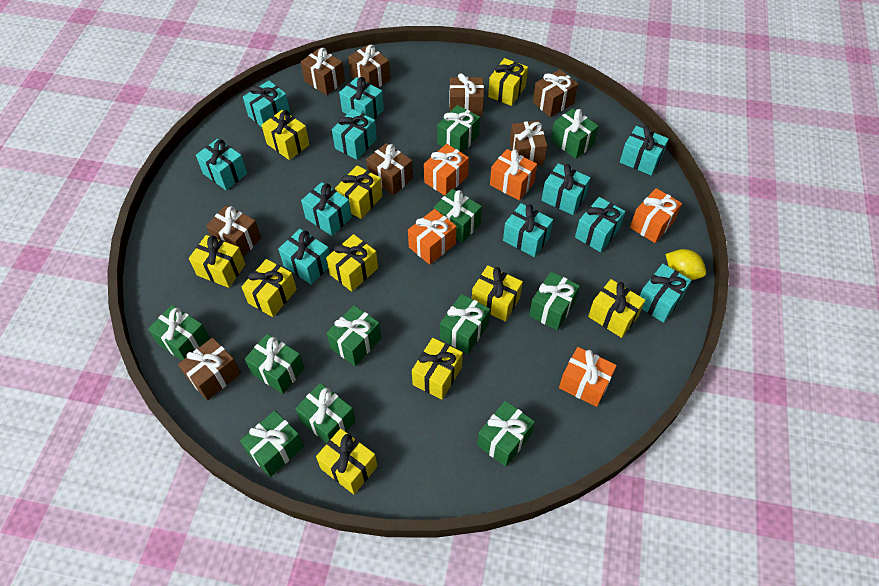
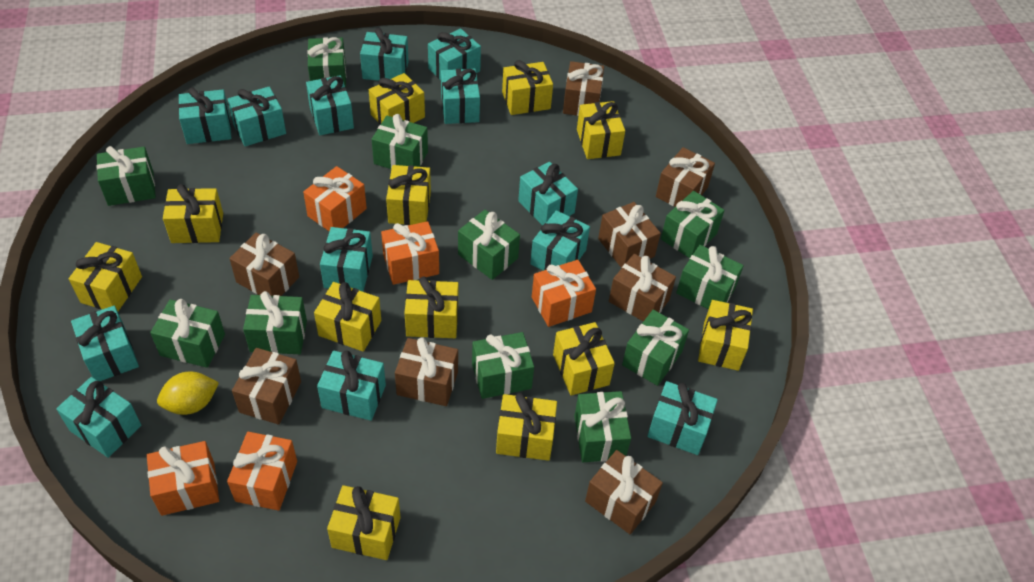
turquoise gift: 11 -> 13
yellow gift: 10 -> 12

